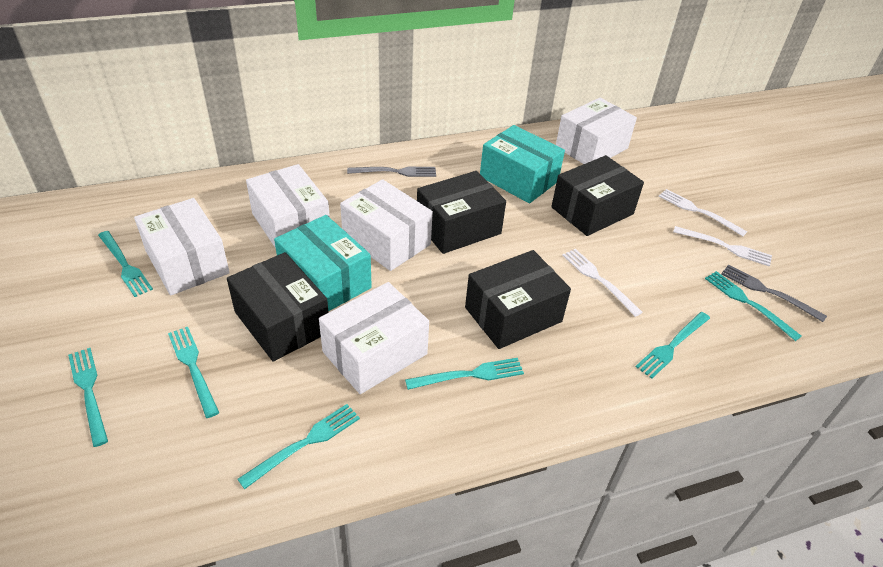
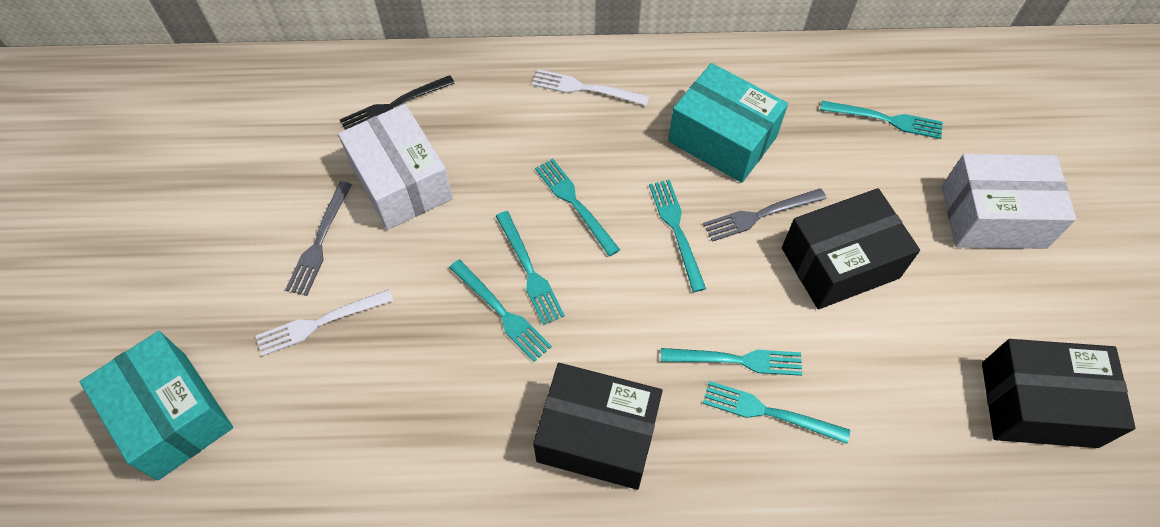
black box: 4 -> 3
black fork: 0 -> 1
white box: 5 -> 2
white fork: 3 -> 2

